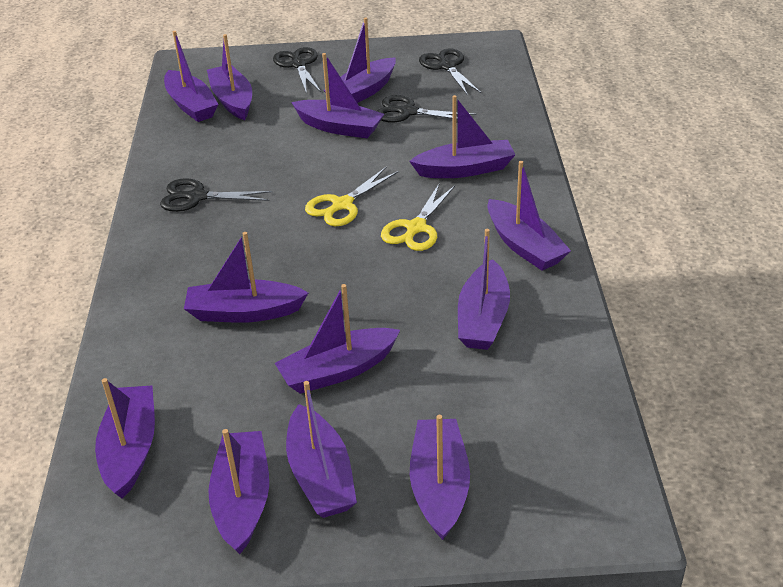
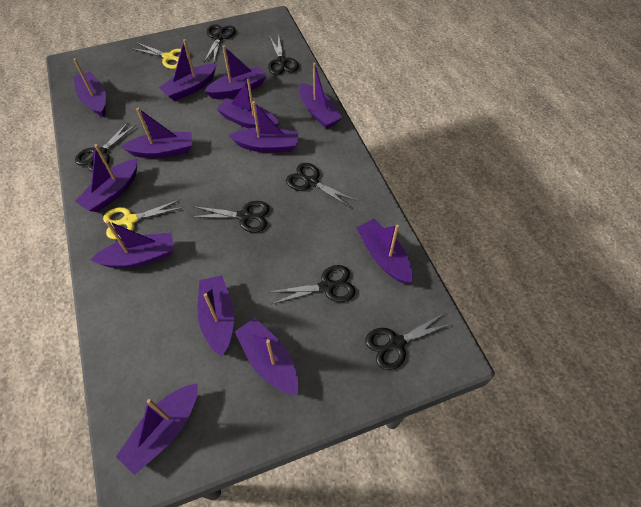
black scissors: 4 -> 7

